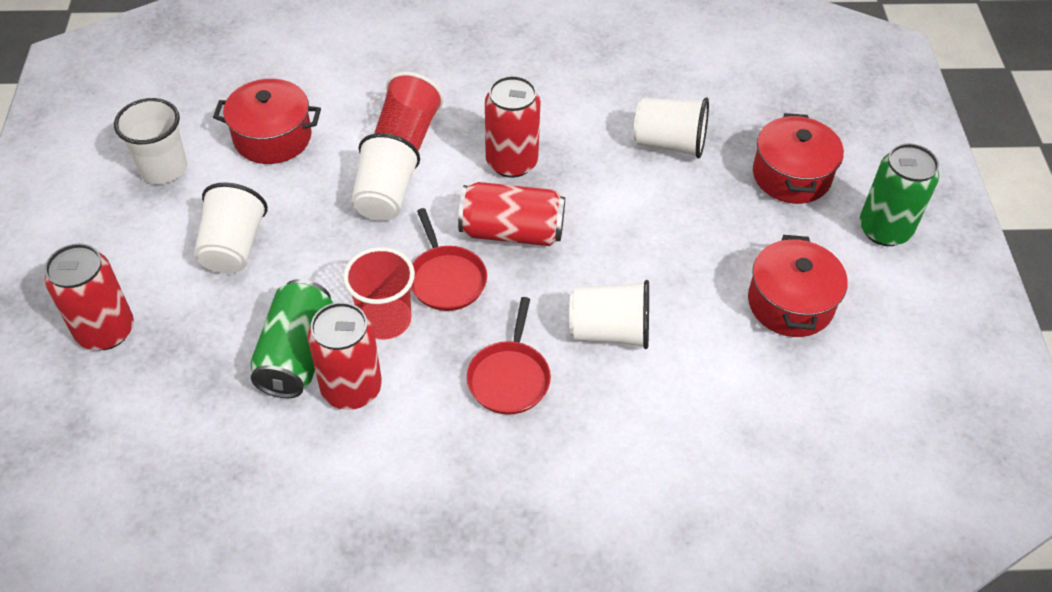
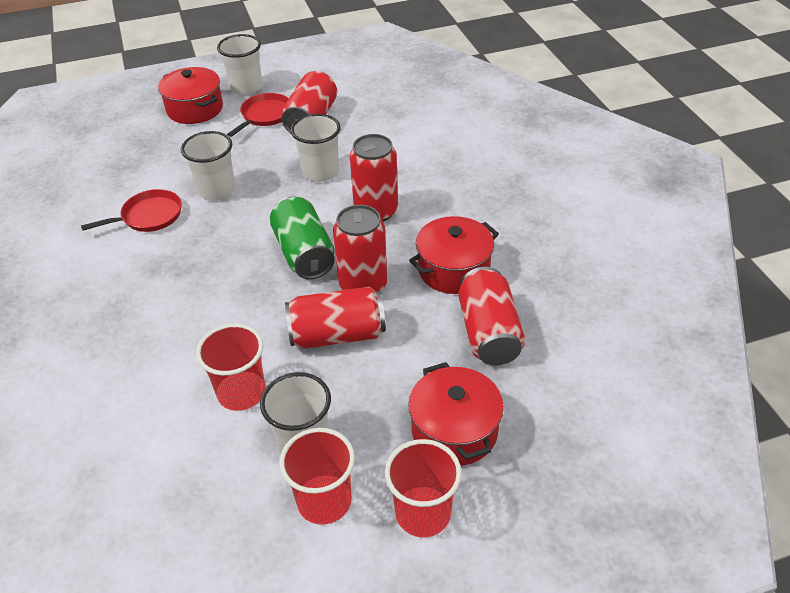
green can: 2 -> 1
red can: 4 -> 5
red cup: 2 -> 3
white cup: 5 -> 4

